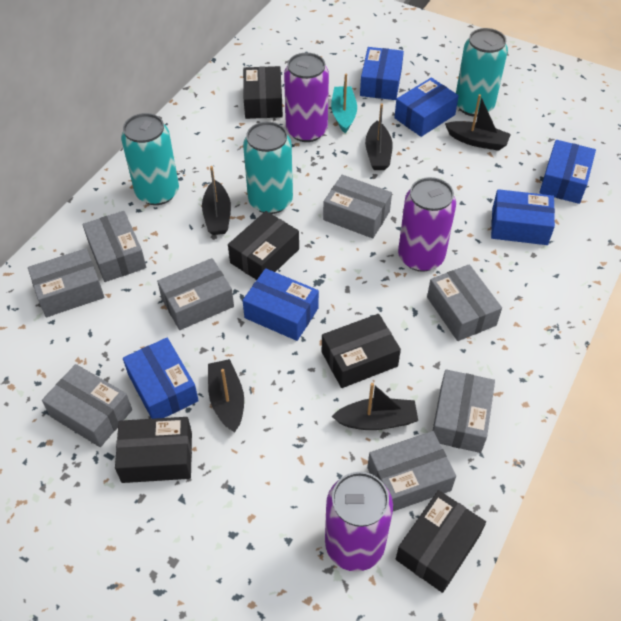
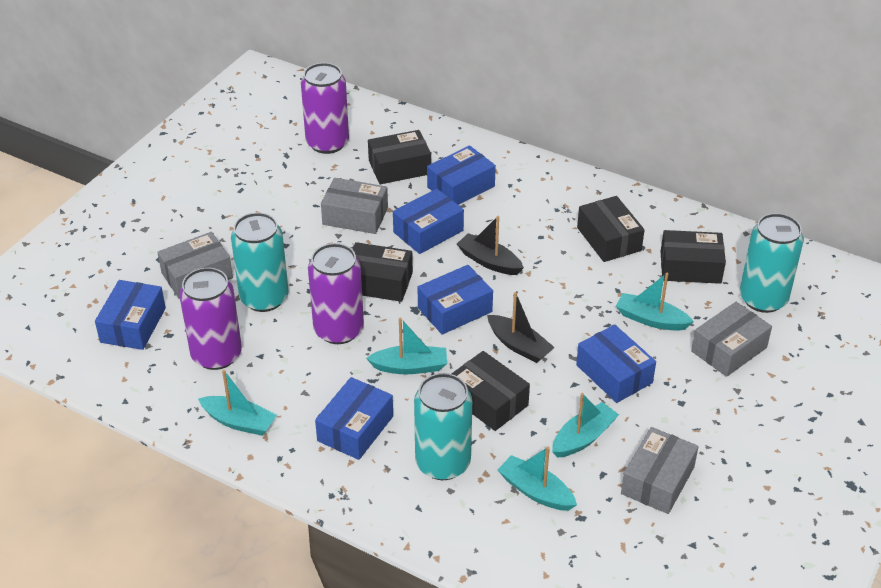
black boat: 5 -> 2
grey box: 8 -> 4
turquoise boat: 1 -> 5

